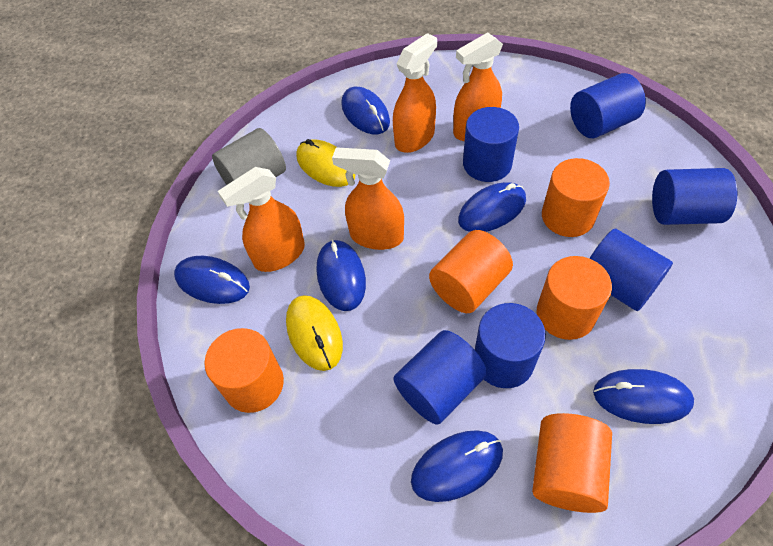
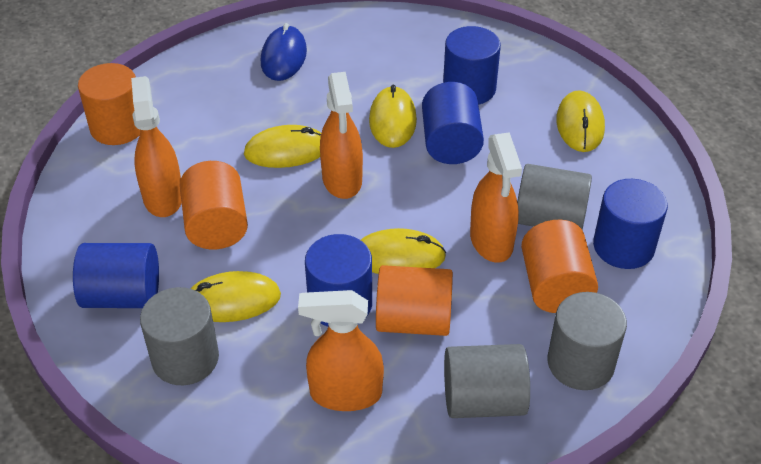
blue cylinder: 6 -> 5
blue mouse: 6 -> 1
grey cylinder: 1 -> 4
orange cylinder: 5 -> 4
yellow mouse: 2 -> 5

